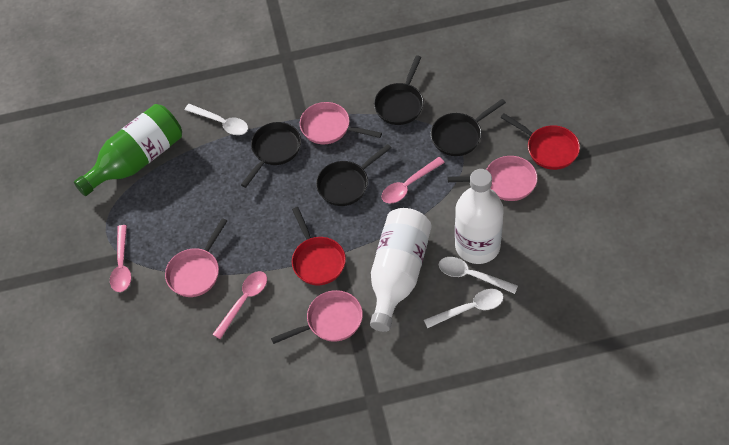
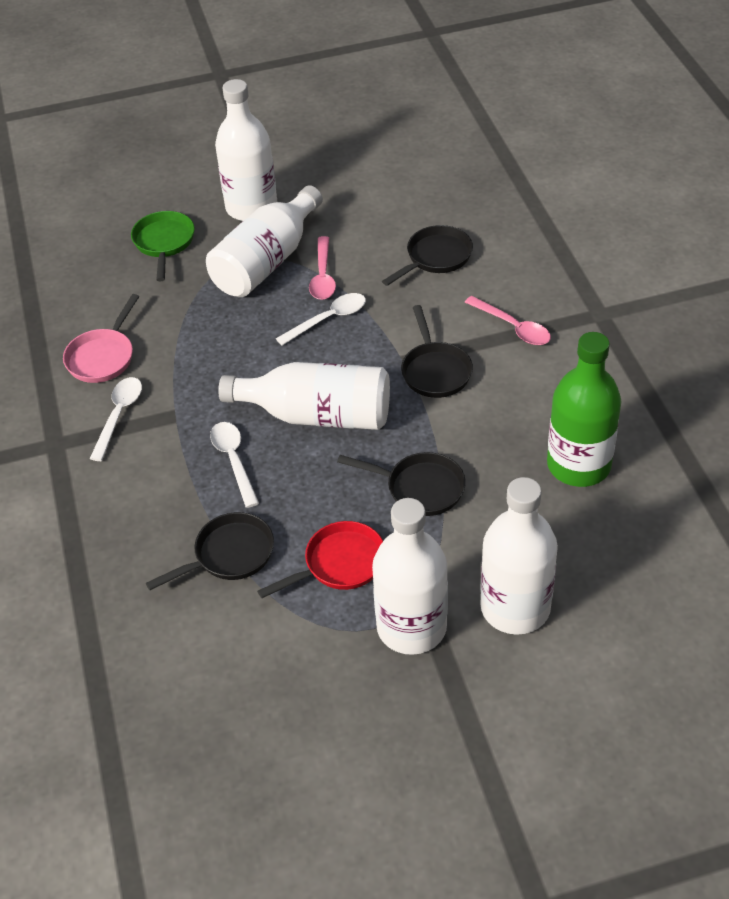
green pan: 0 -> 1
pink pan: 4 -> 1
pink spoon: 3 -> 2
red pan: 2 -> 1
white bottle: 2 -> 5

